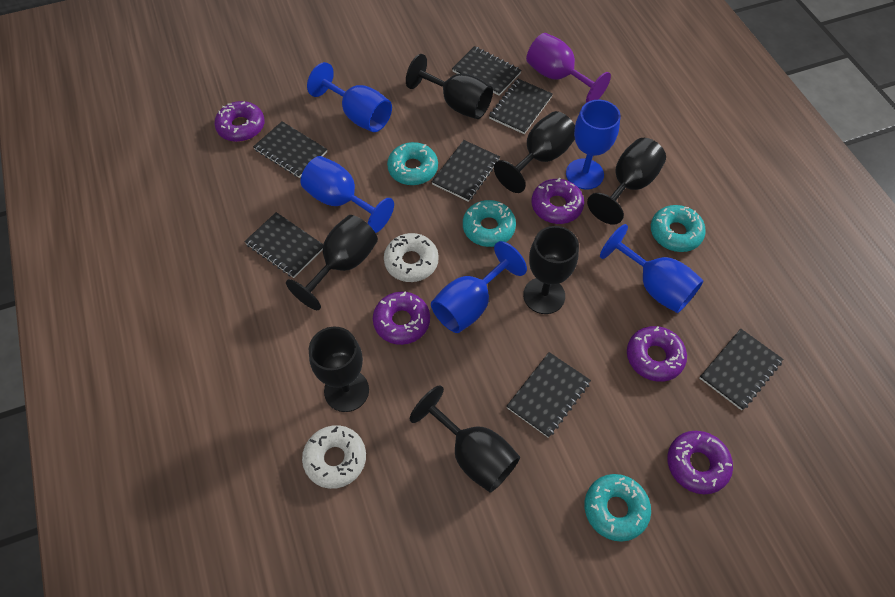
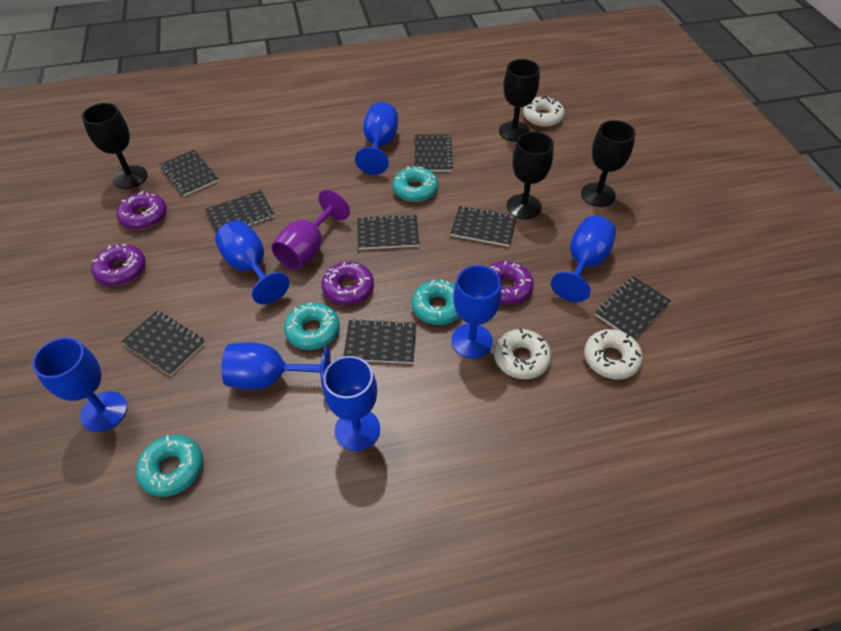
black goblet: 7 -> 4
black notebook: 7 -> 8
blue goblet: 5 -> 7
purple donut: 5 -> 4
white donut: 2 -> 3

